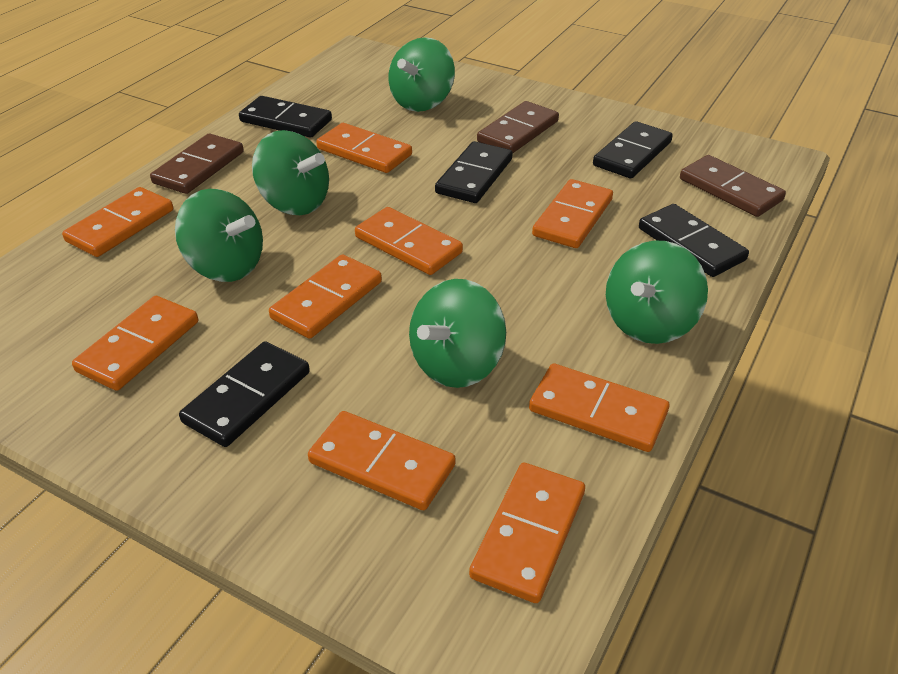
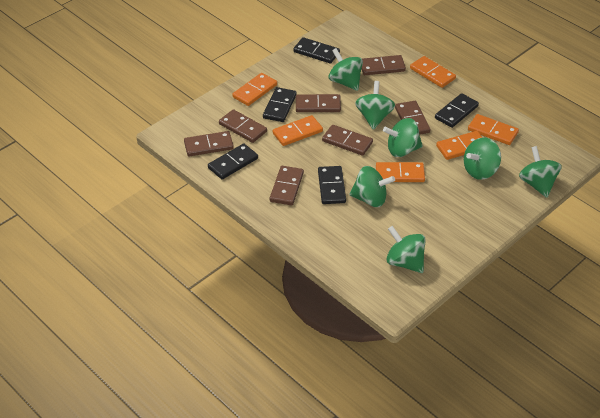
brown domino: 3 -> 7
green spinning top: 5 -> 7
orange domino: 9 -> 6

